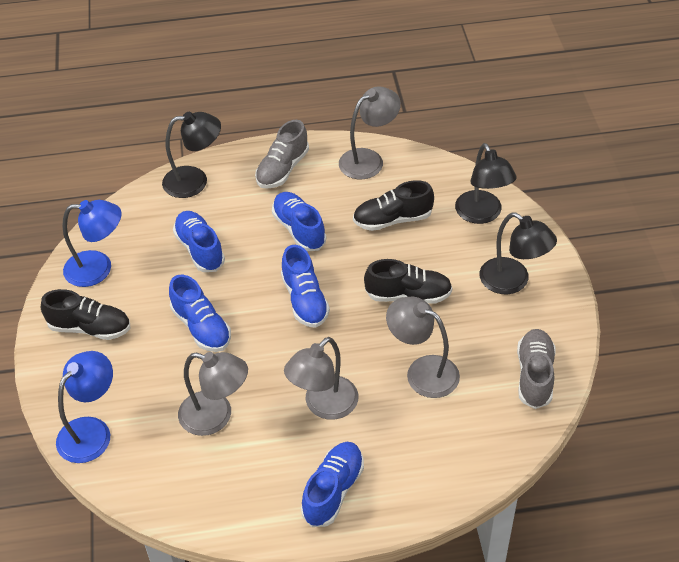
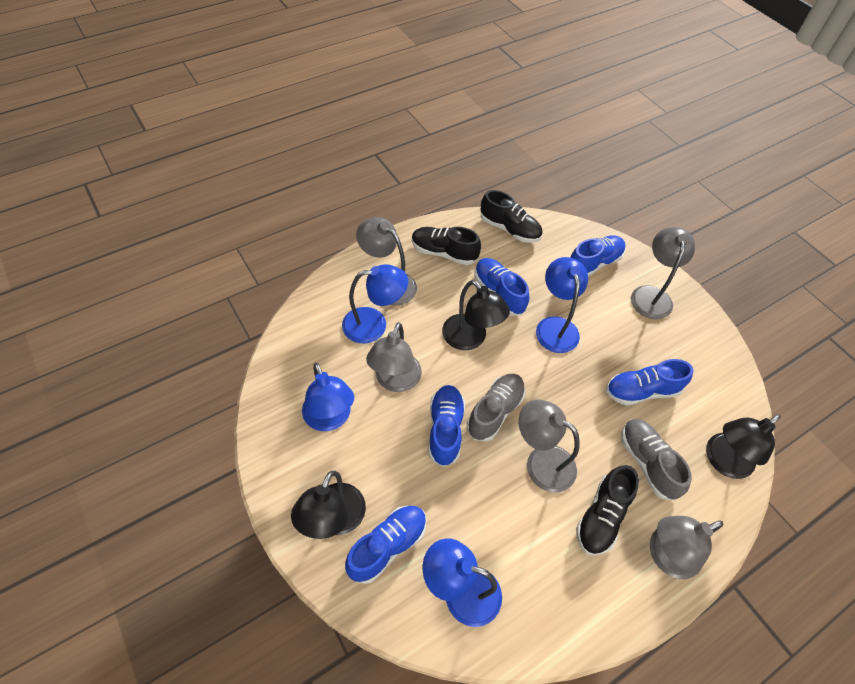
blue lamp: 2 -> 4
grey lamp: 4 -> 5

